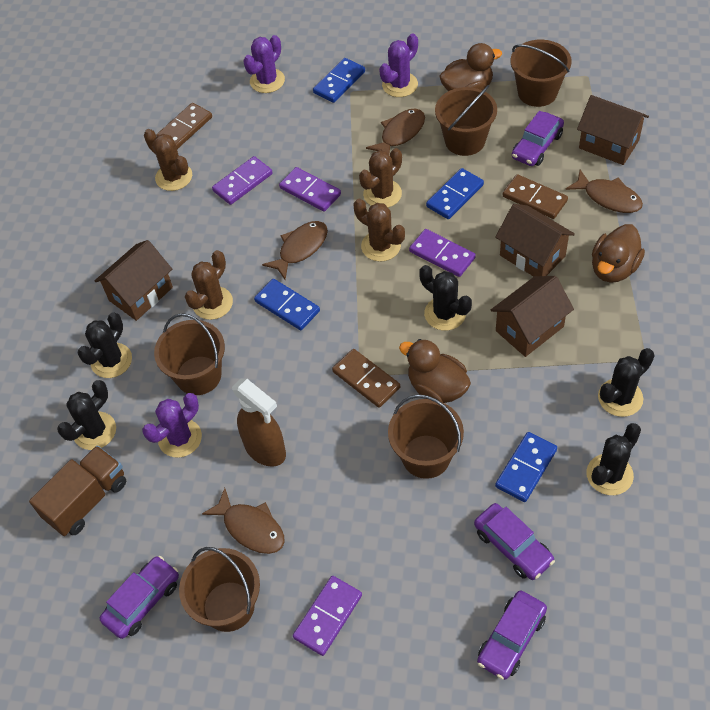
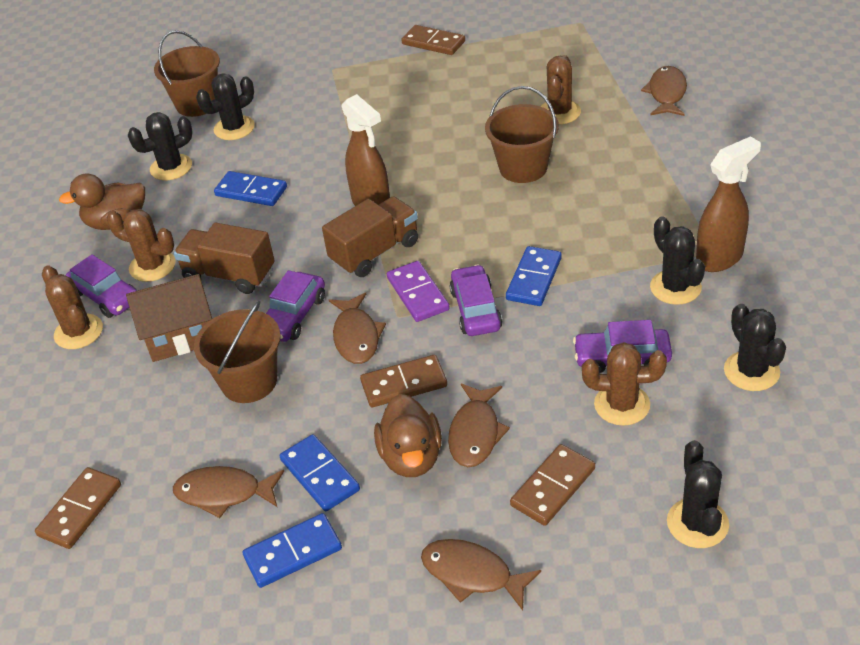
brown bucket: 5 -> 3
brown domino: 3 -> 4
brown duck: 3 -> 2
brown fish: 4 -> 5
brown house: 4 -> 1
brown spray bottle: 1 -> 2
brown truck: 1 -> 2
purple cactus: 3 -> 0
purple domino: 4 -> 1

